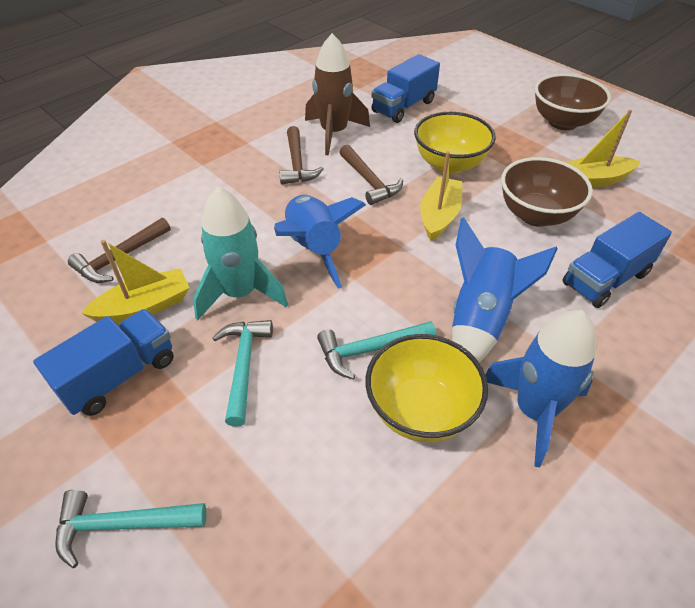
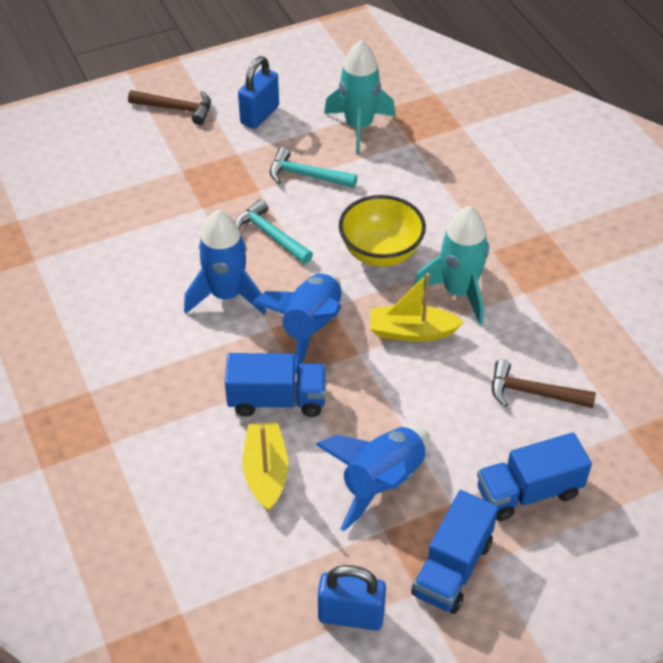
blue padlock: 0 -> 2
brown bowl: 2 -> 0
brown hammer: 3 -> 2
brown rocket: 1 -> 0
turquoise hammer: 3 -> 2
turquoise rocket: 1 -> 2
yellow boat: 3 -> 2
yellow bowl: 2 -> 1

